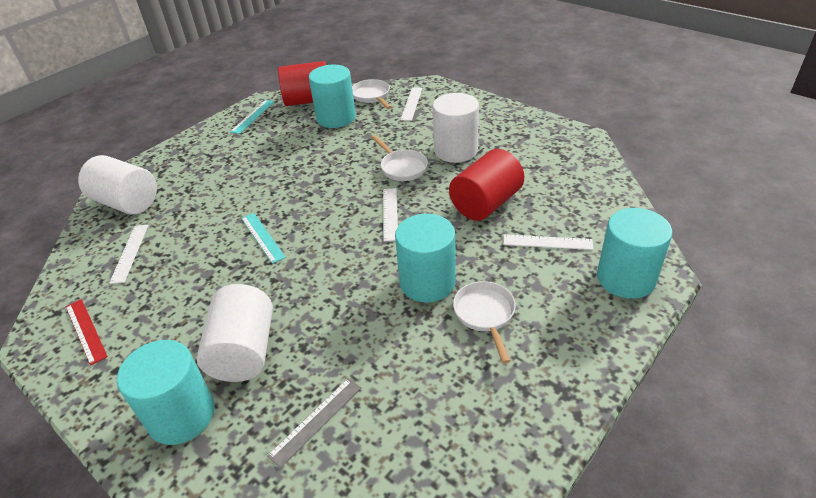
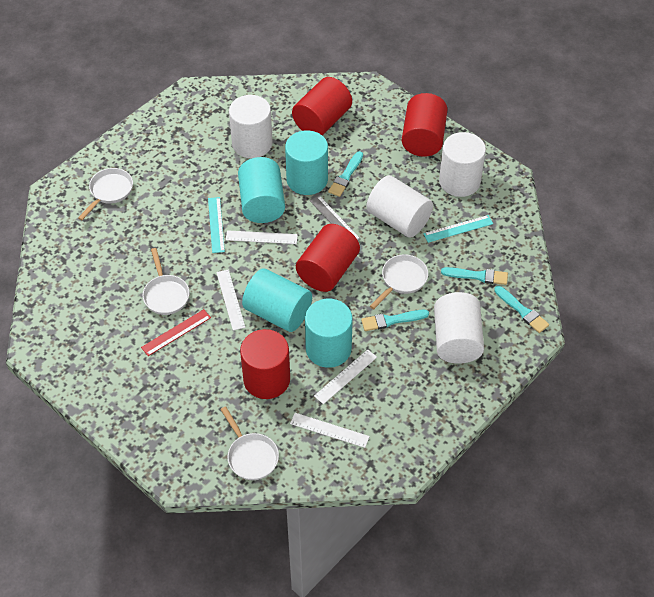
red cylinder: 2 -> 4
turquoise brush: 0 -> 4
white cylinder: 3 -> 4
white pan: 3 -> 4

